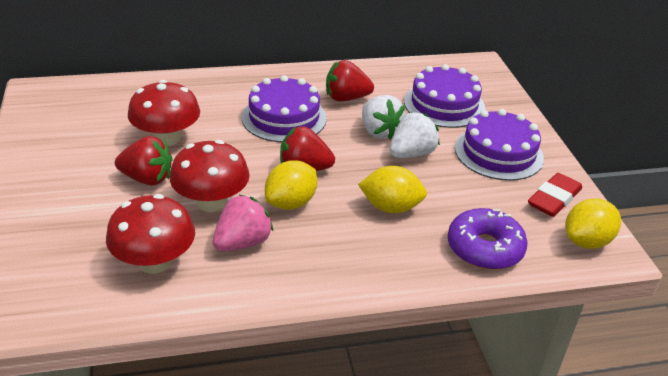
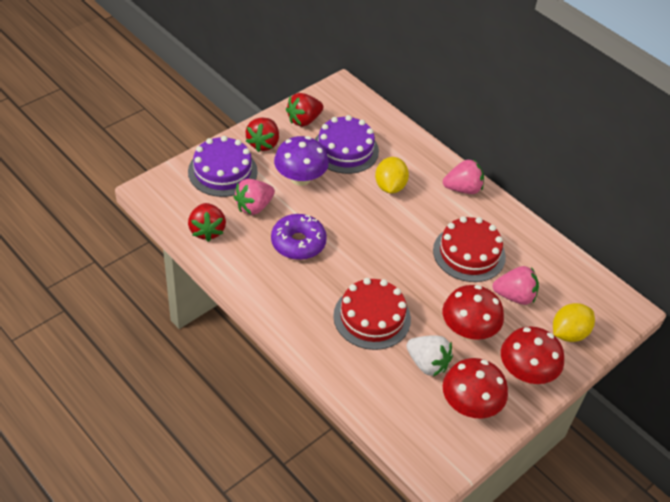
pink strawberry: 1 -> 3
purple cake: 3 -> 2
purple mushroom: 0 -> 1
red cake: 0 -> 2
red eraser: 1 -> 0
white strawberry: 2 -> 1
yellow lemon: 3 -> 2

